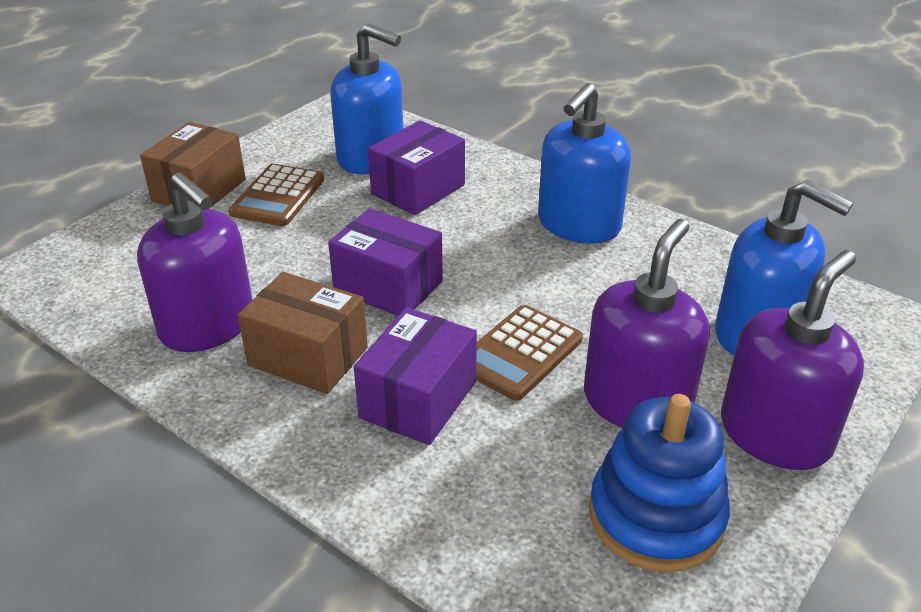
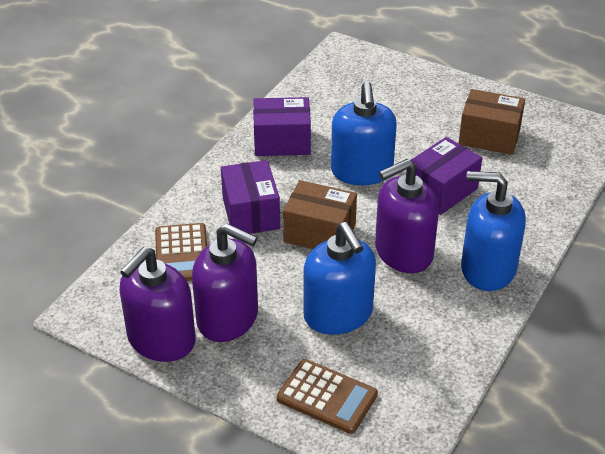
blue stacking toy: 1 -> 0

